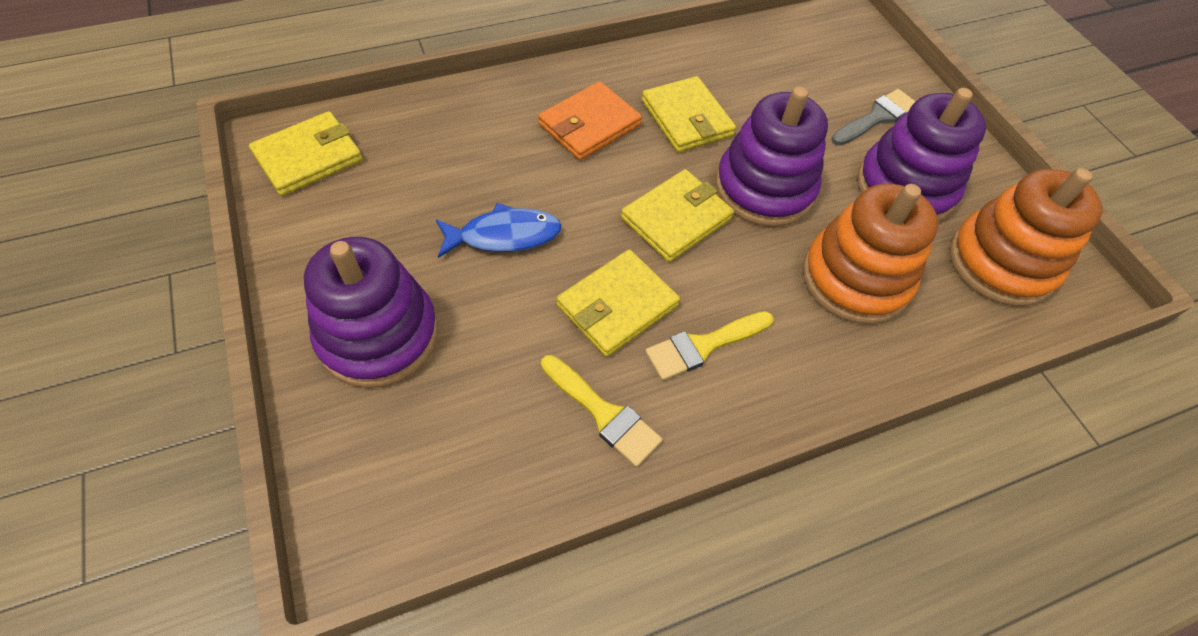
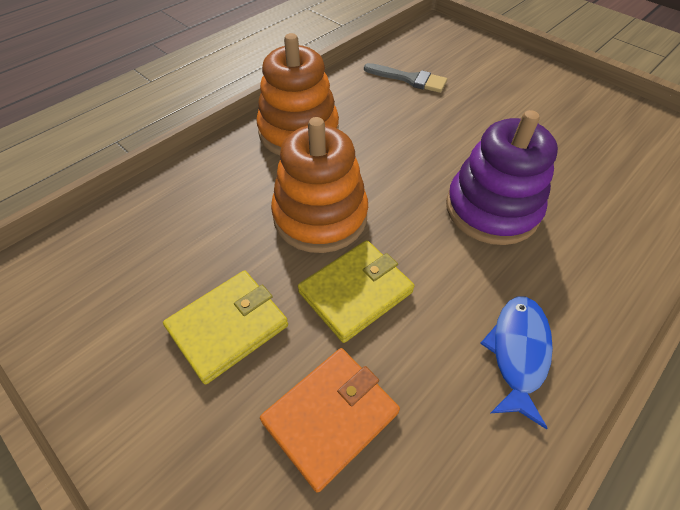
purple stacking toy: 3 -> 1
yellow brush: 2 -> 0
yellow wallet: 4 -> 2

